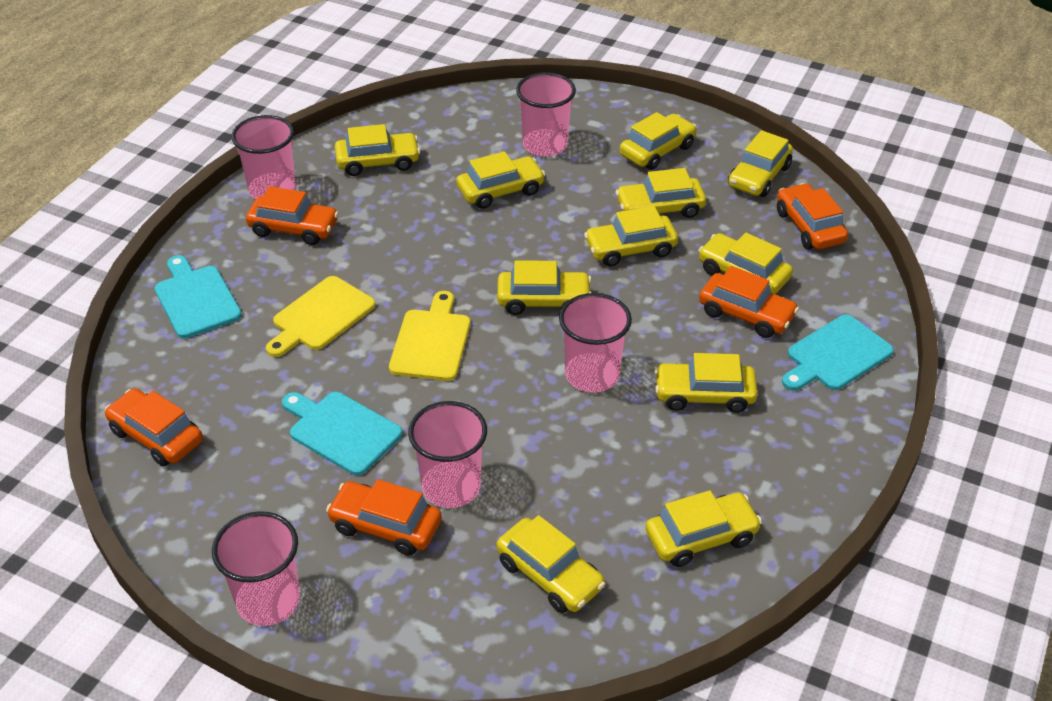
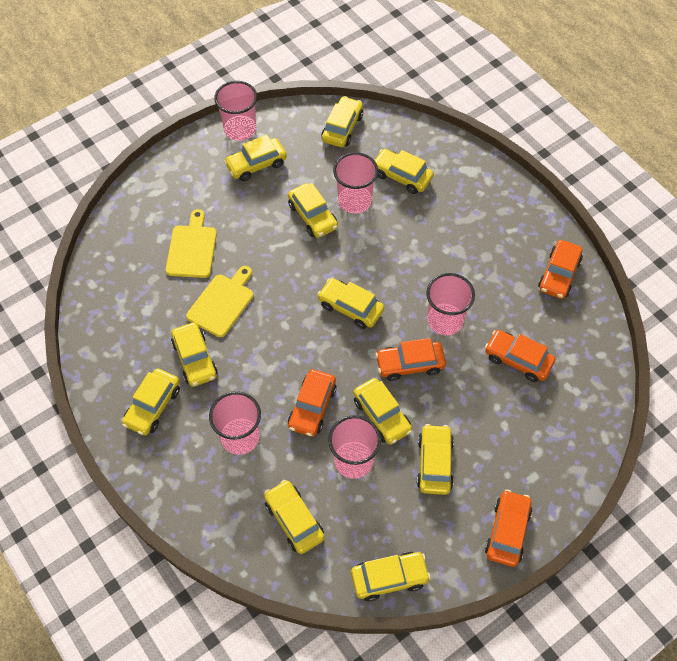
turquoise cutting board: 3 -> 0

